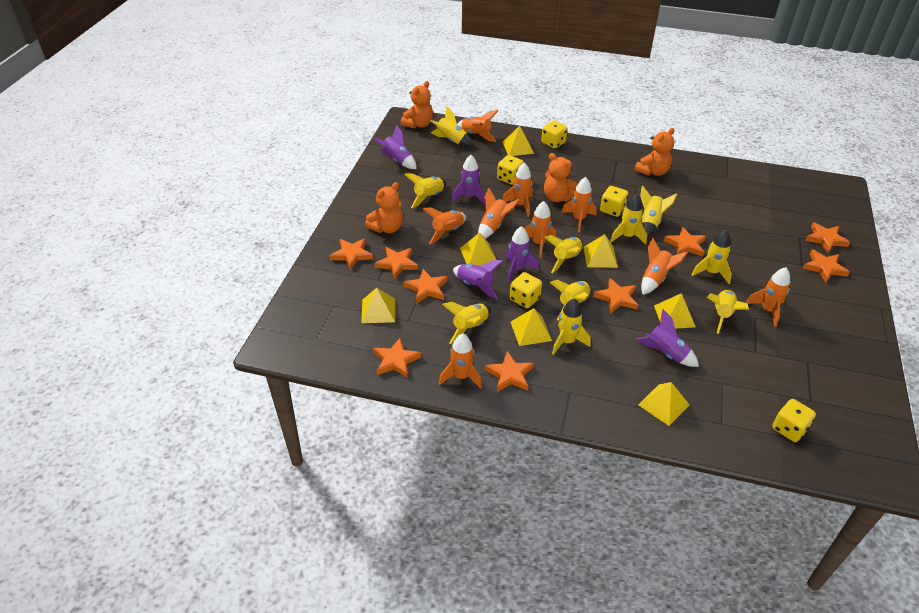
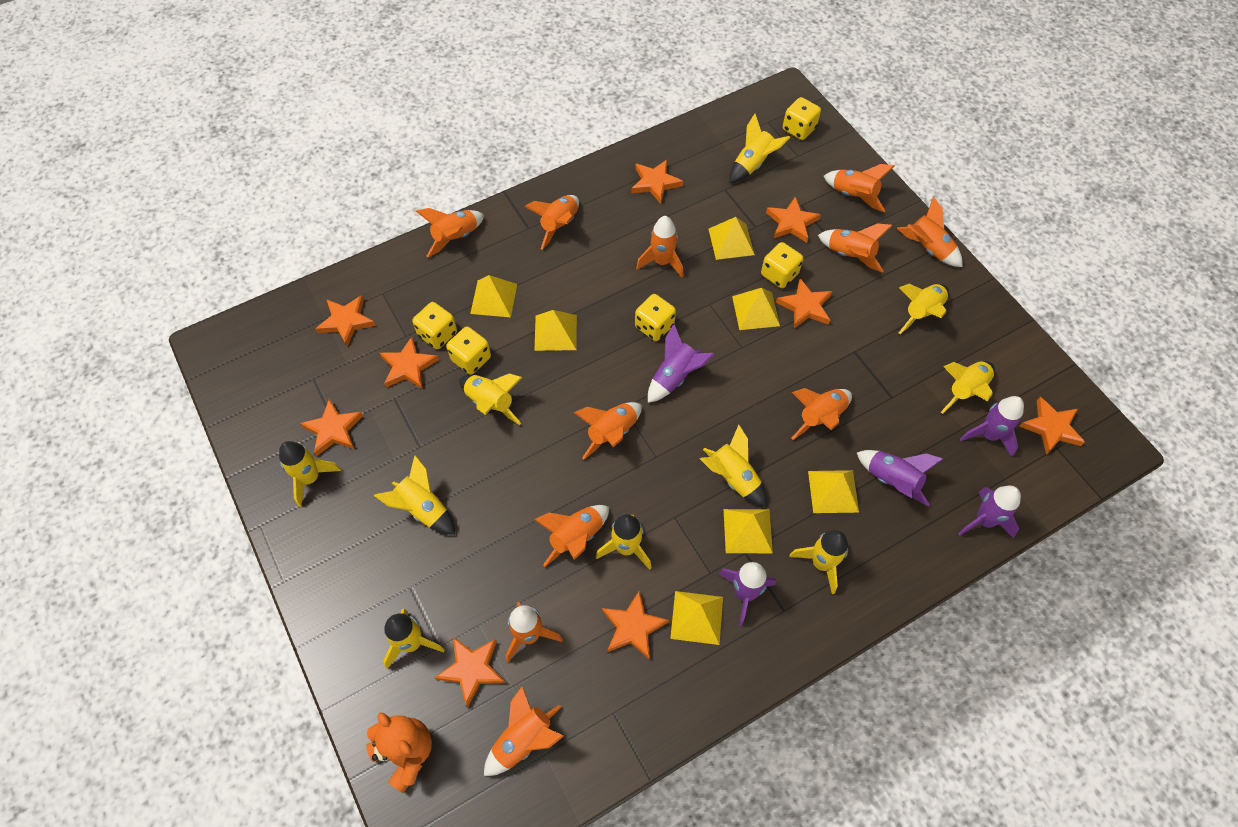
orange rocket: 9 -> 11
orange teddy bear: 4 -> 1

